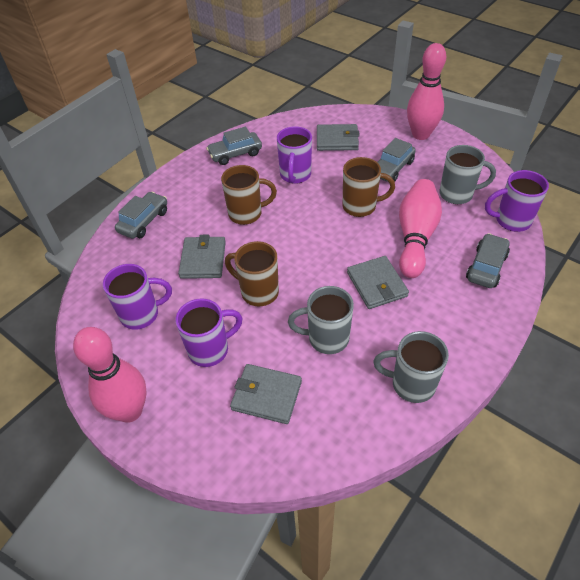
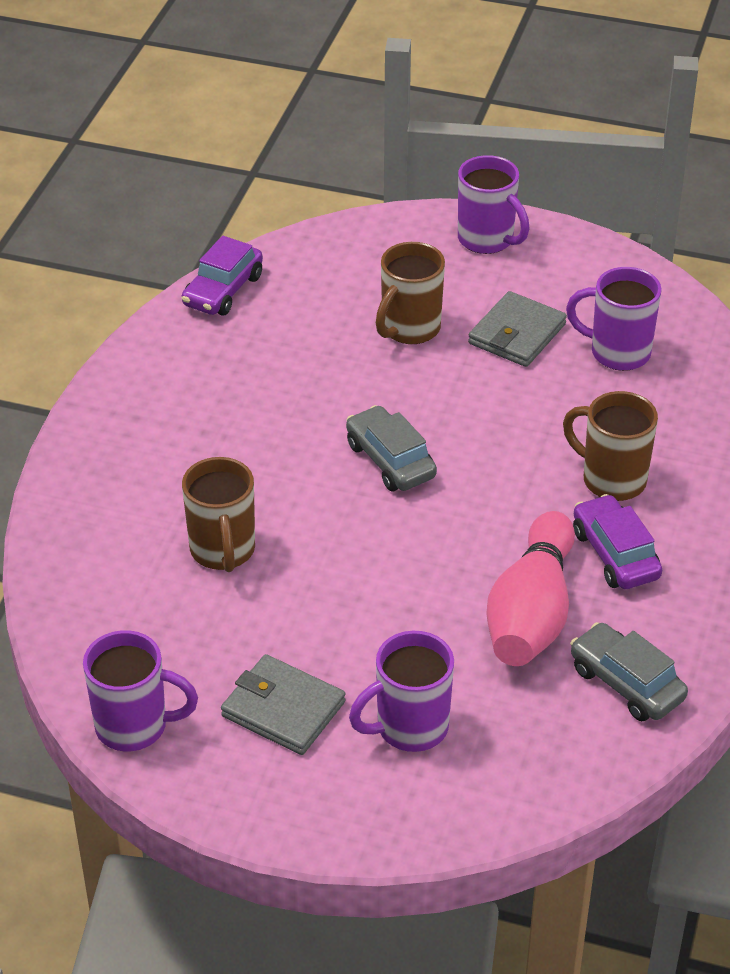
grey car: 4 -> 2
grey mug: 3 -> 0
grey wallet: 4 -> 2
pink bowling pin: 3 -> 1
purple car: 0 -> 2

